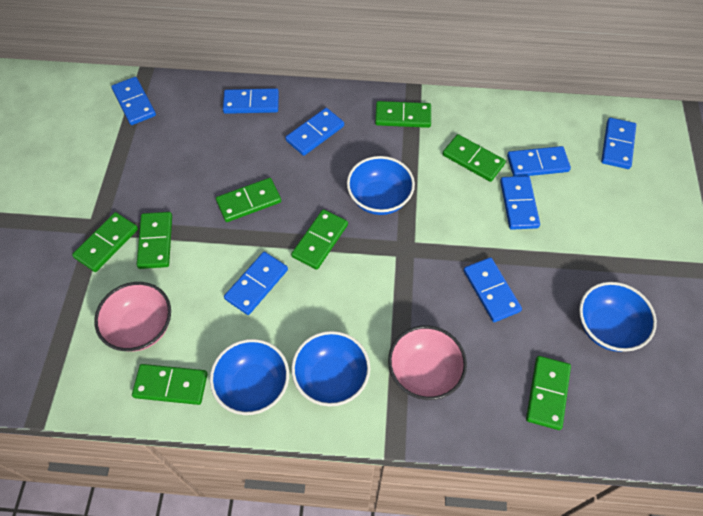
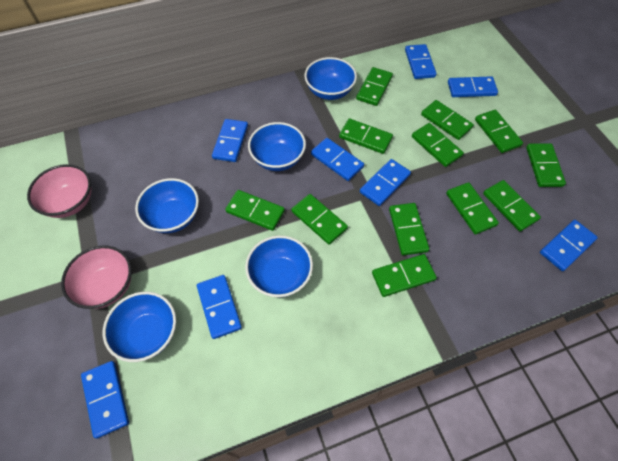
blue bowl: 4 -> 5
green domino: 8 -> 12

